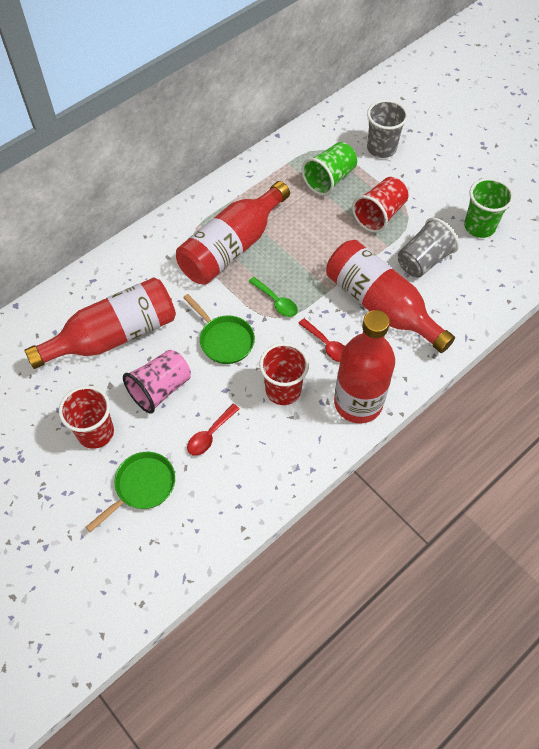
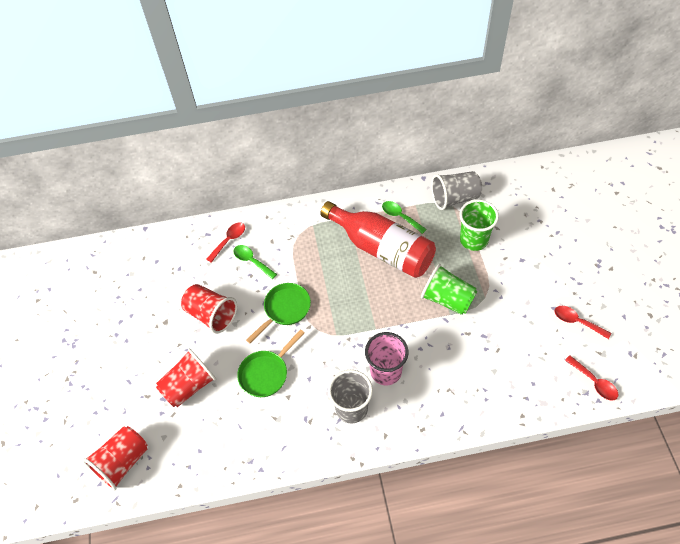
green spoon: 1 -> 2
red bottle: 4 -> 1
red spoon: 2 -> 3

